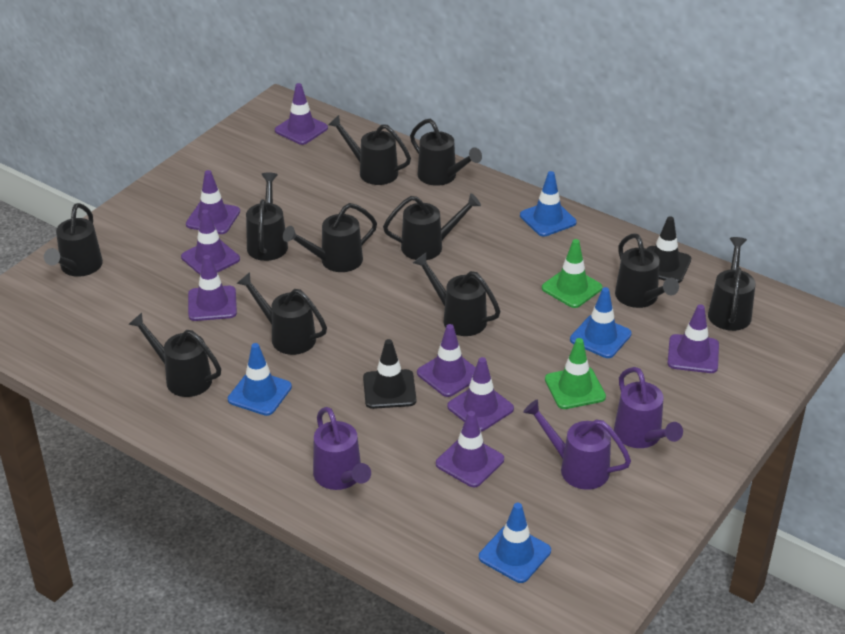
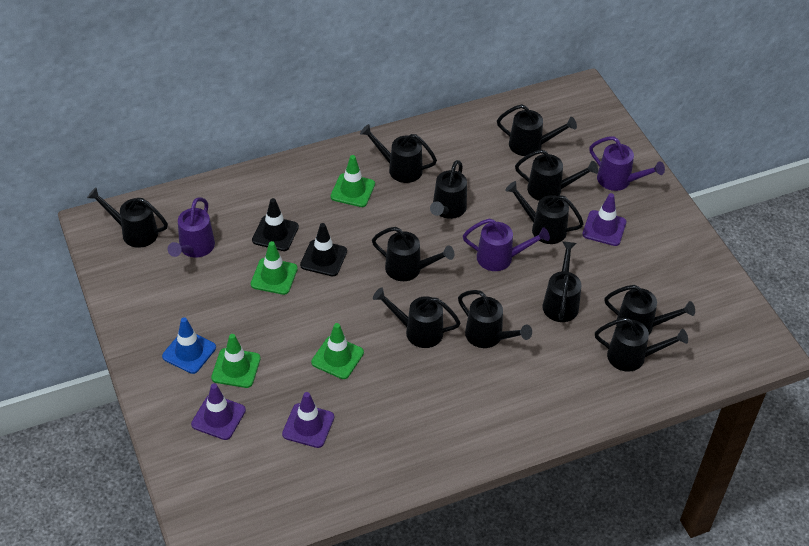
black watering can: 11 -> 12
blue traffic cone: 4 -> 1
green traffic cone: 2 -> 4
purple traffic cone: 8 -> 3

